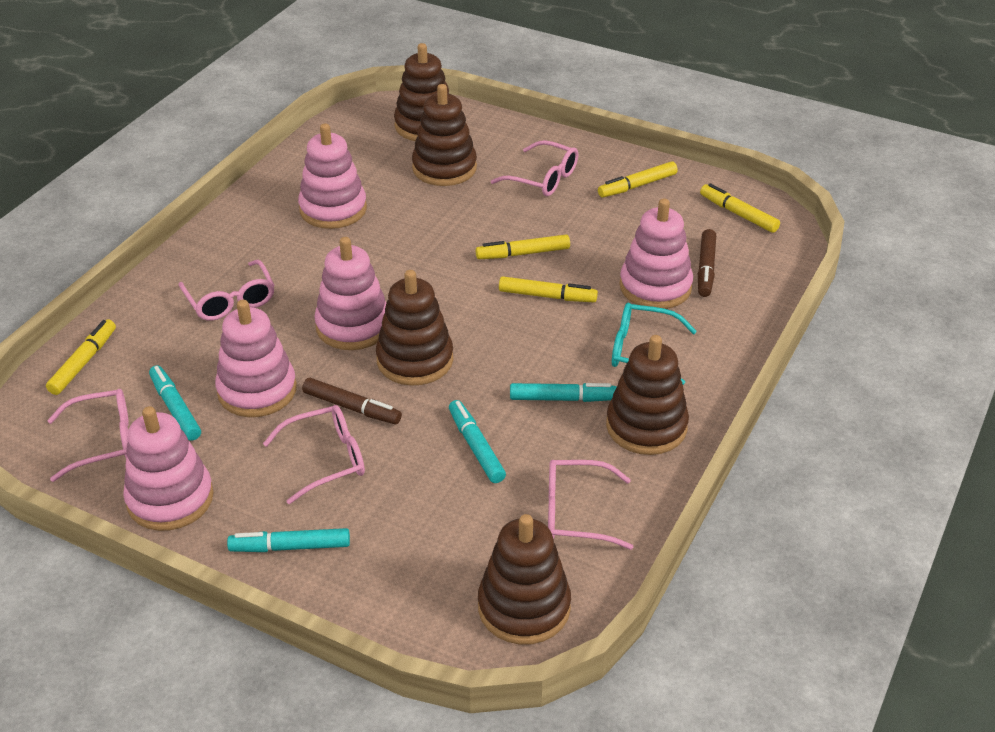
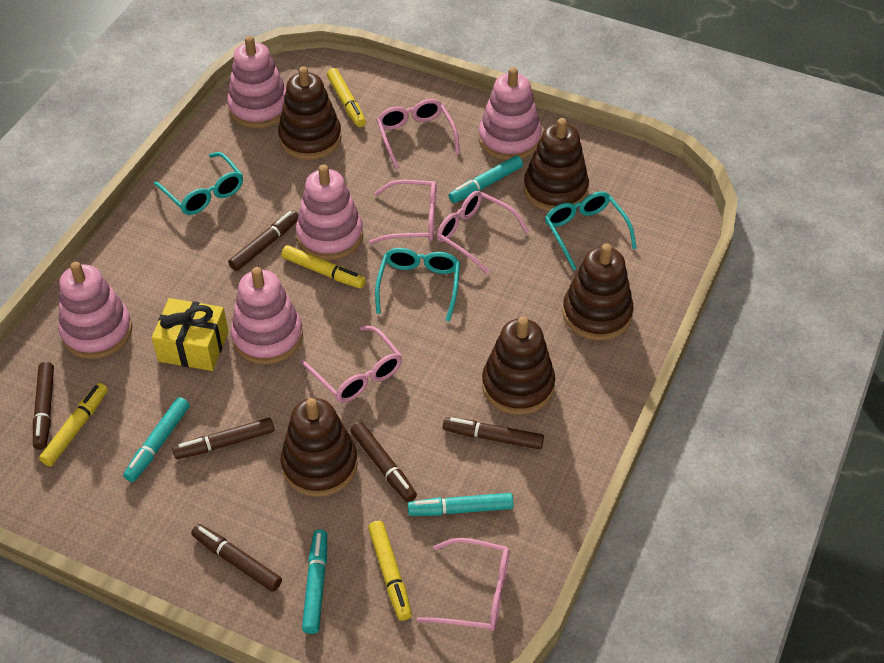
brown marker: 2 -> 6
turquoise glasses: 1 -> 3
yellow gift: 0 -> 1
yellow marker: 5 -> 4

